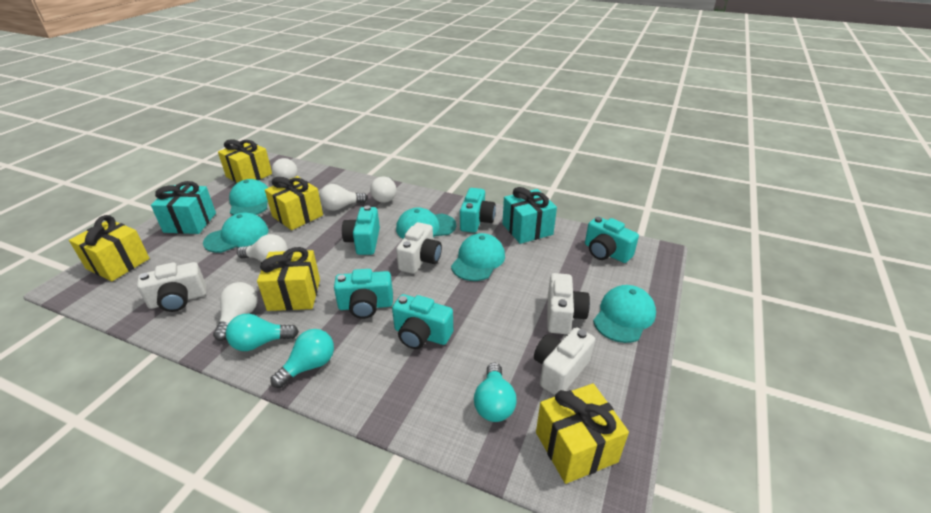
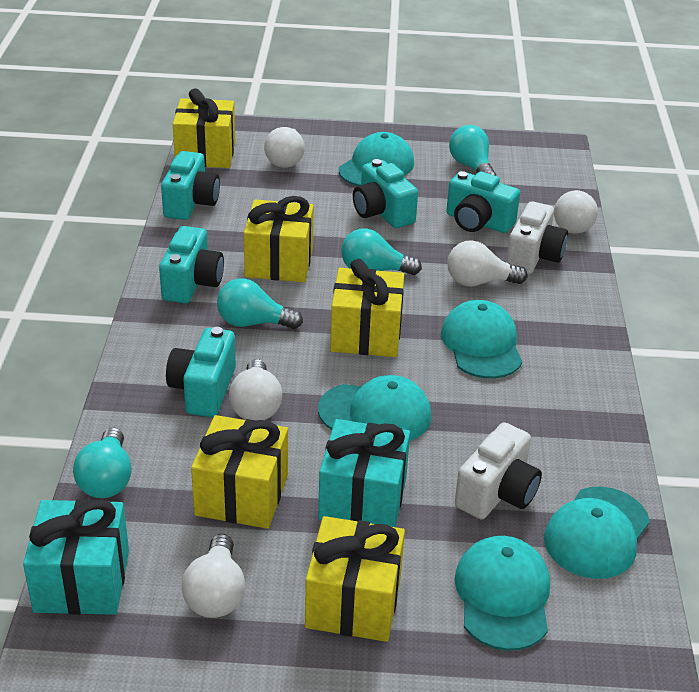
turquoise light bulb: 3 -> 4
white camera: 4 -> 2

